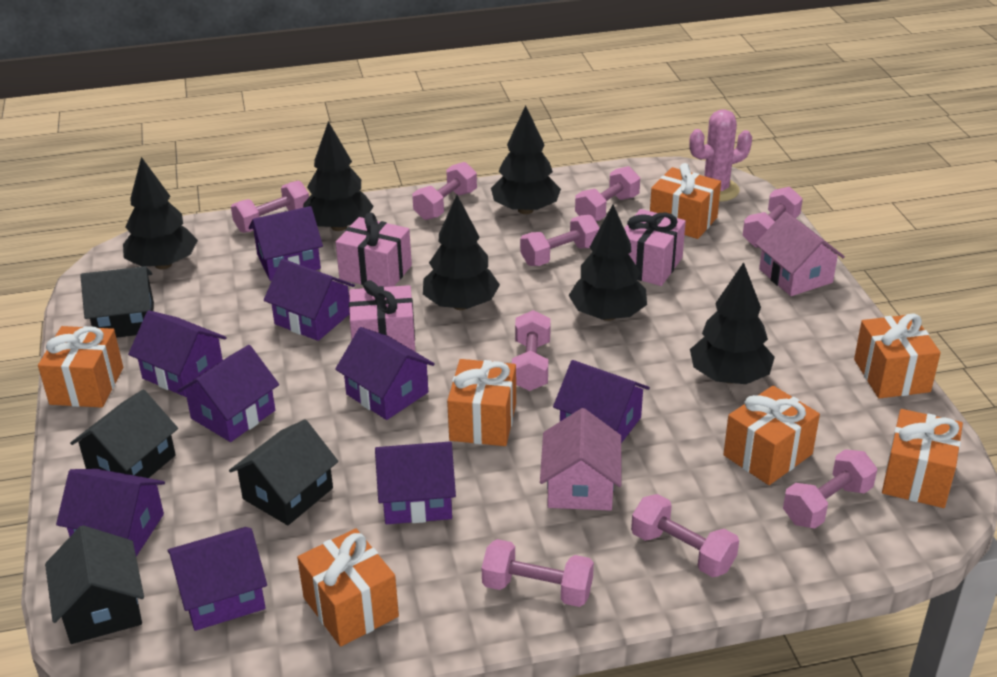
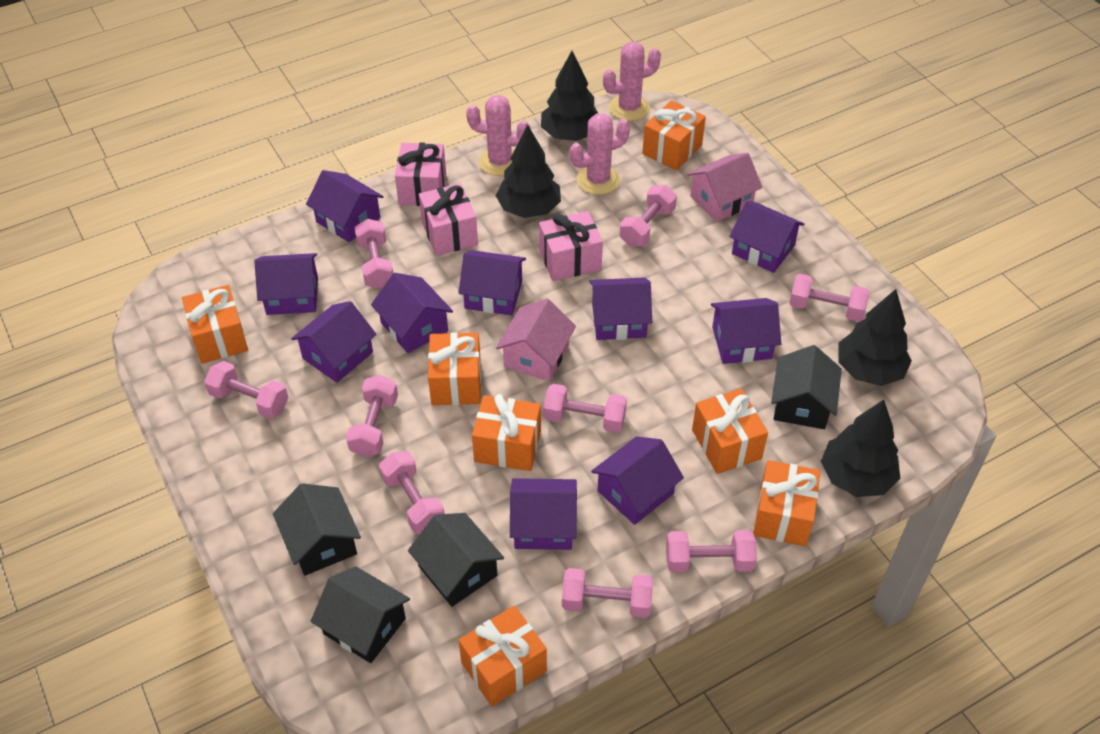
black tree: 6 -> 4
pink cactus: 1 -> 3
purple house: 9 -> 10

